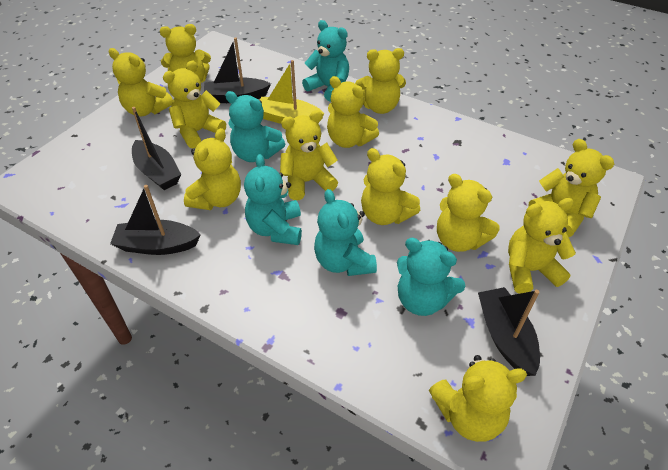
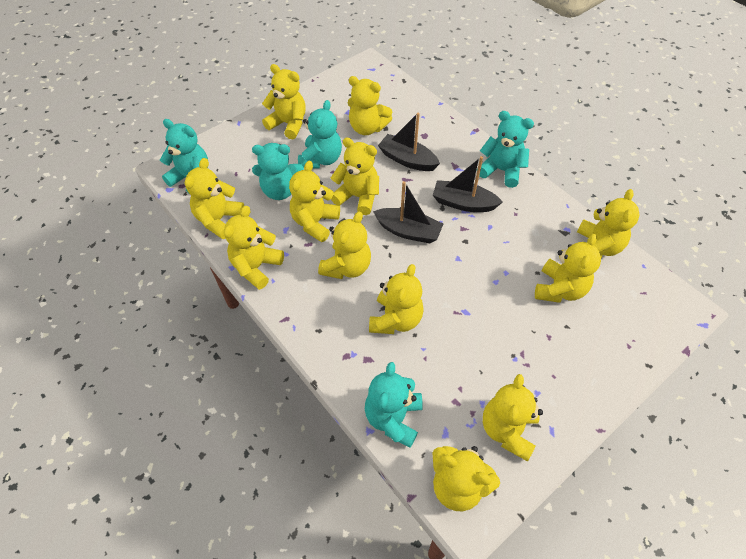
black boat: 4 -> 3
yellow boat: 1 -> 0

